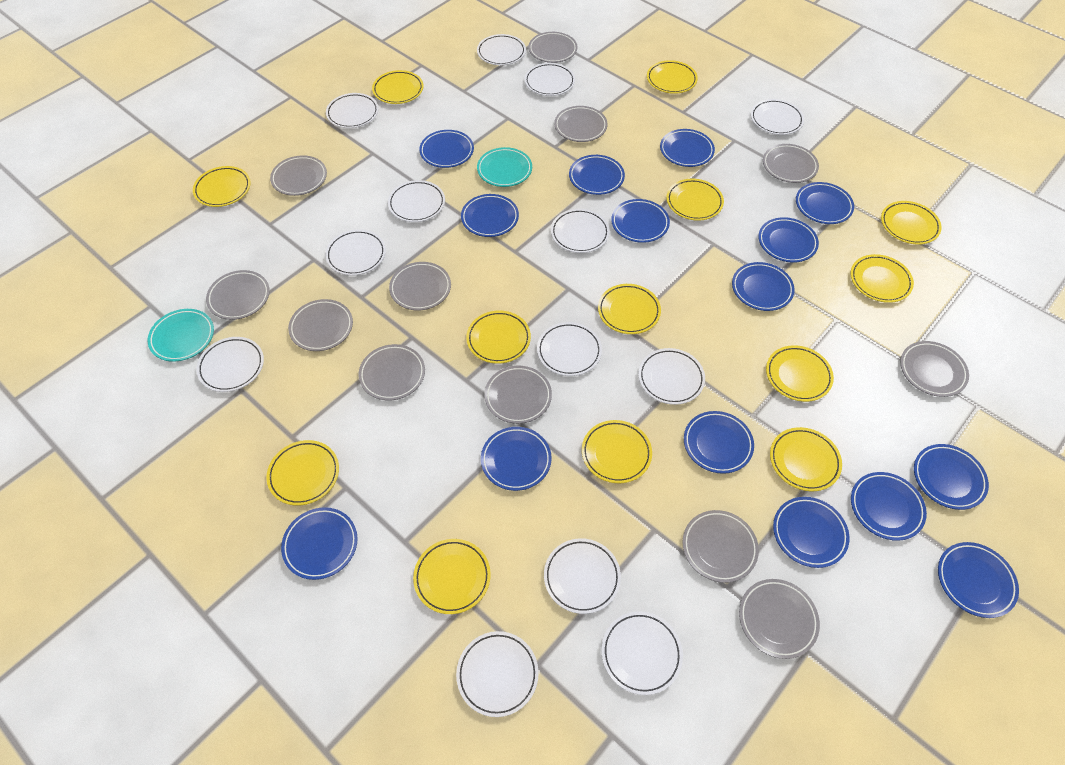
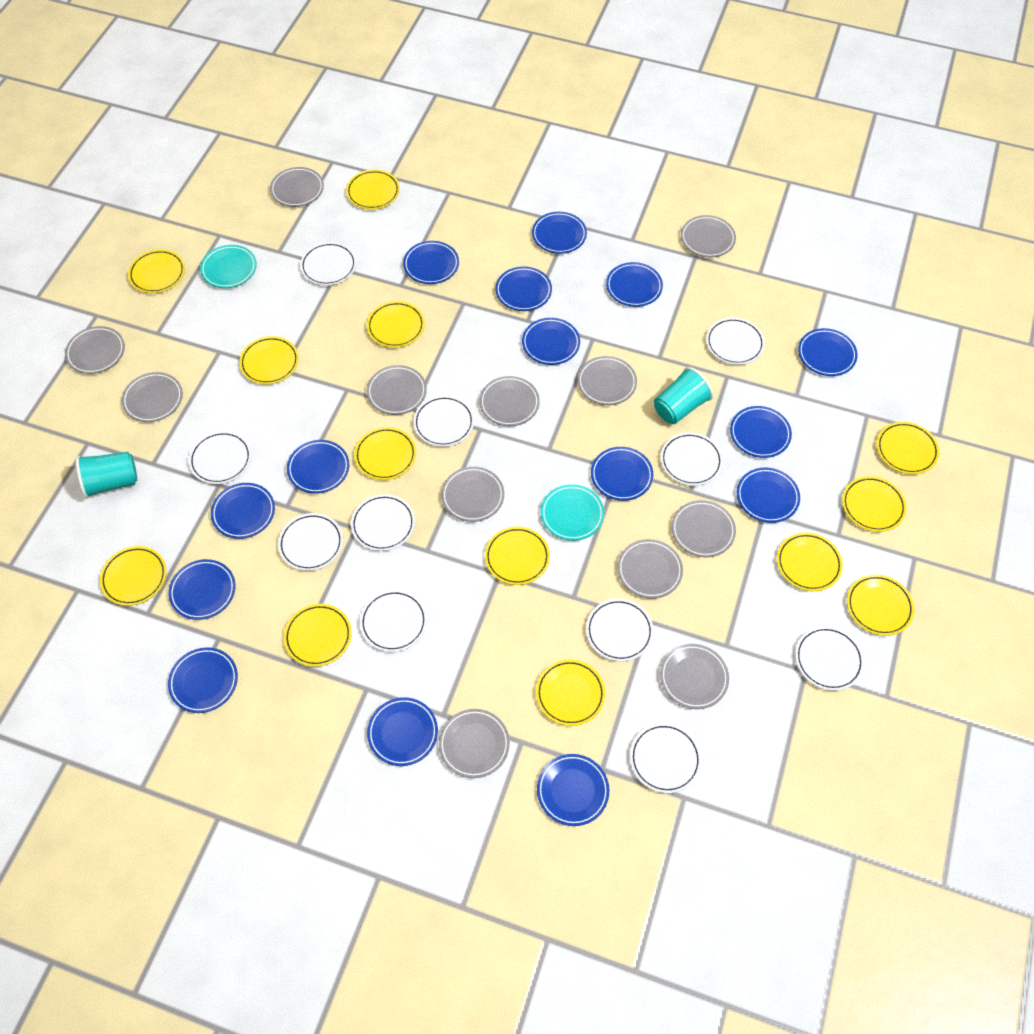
turquoise cup: 0 -> 2
white plate: 13 -> 11

